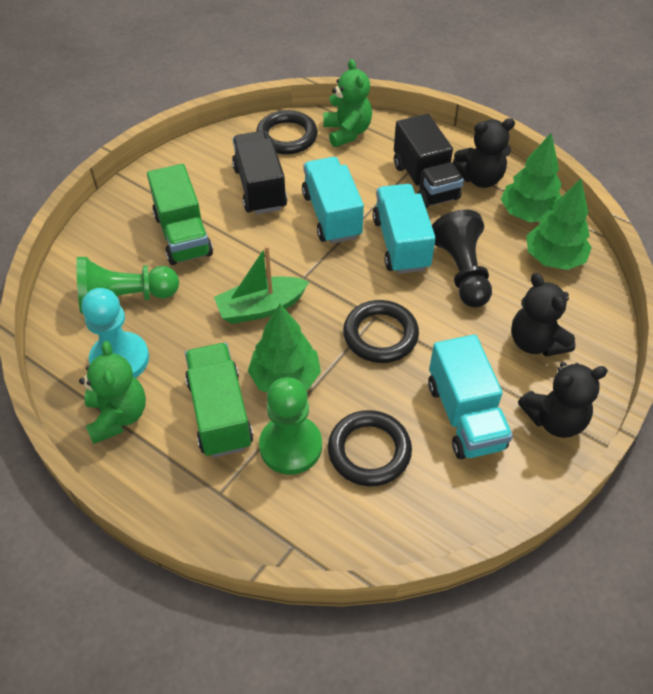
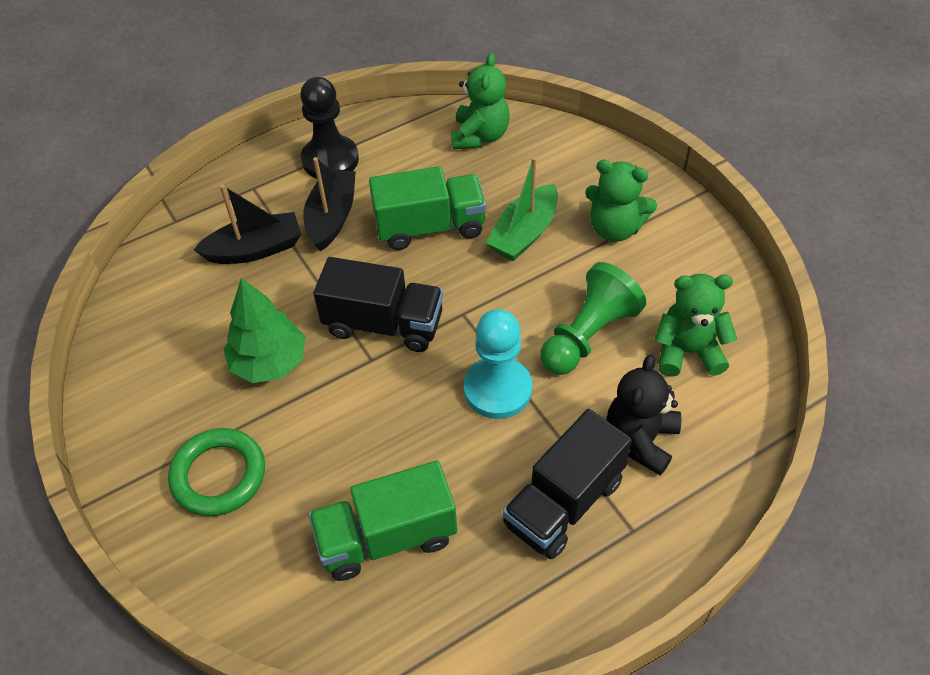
black boat: 0 -> 2
black ring: 3 -> 0
black teddy bear: 3 -> 1
green pawn: 2 -> 1
green ring: 0 -> 1
green teddy bear: 2 -> 3
green tree: 3 -> 1
turquoise truck: 3 -> 0

